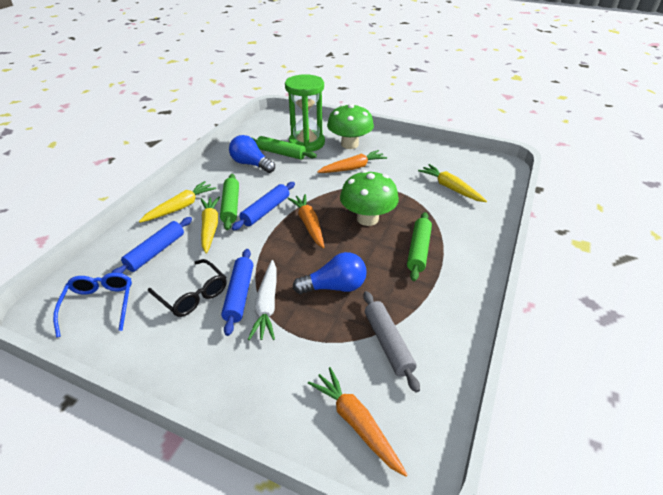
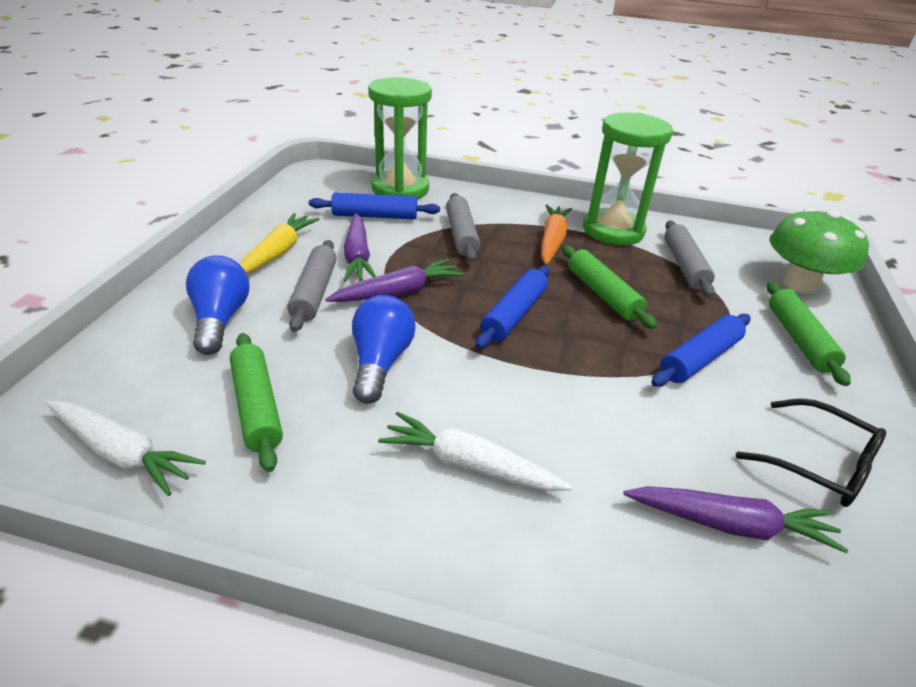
blue glasses: 1 -> 0
green hourglass: 1 -> 2
green mushroom: 2 -> 1
grey rolling pin: 1 -> 3
orange carrot: 3 -> 1
purple carrot: 0 -> 3
white carrot: 1 -> 2
yellow carrot: 3 -> 1

